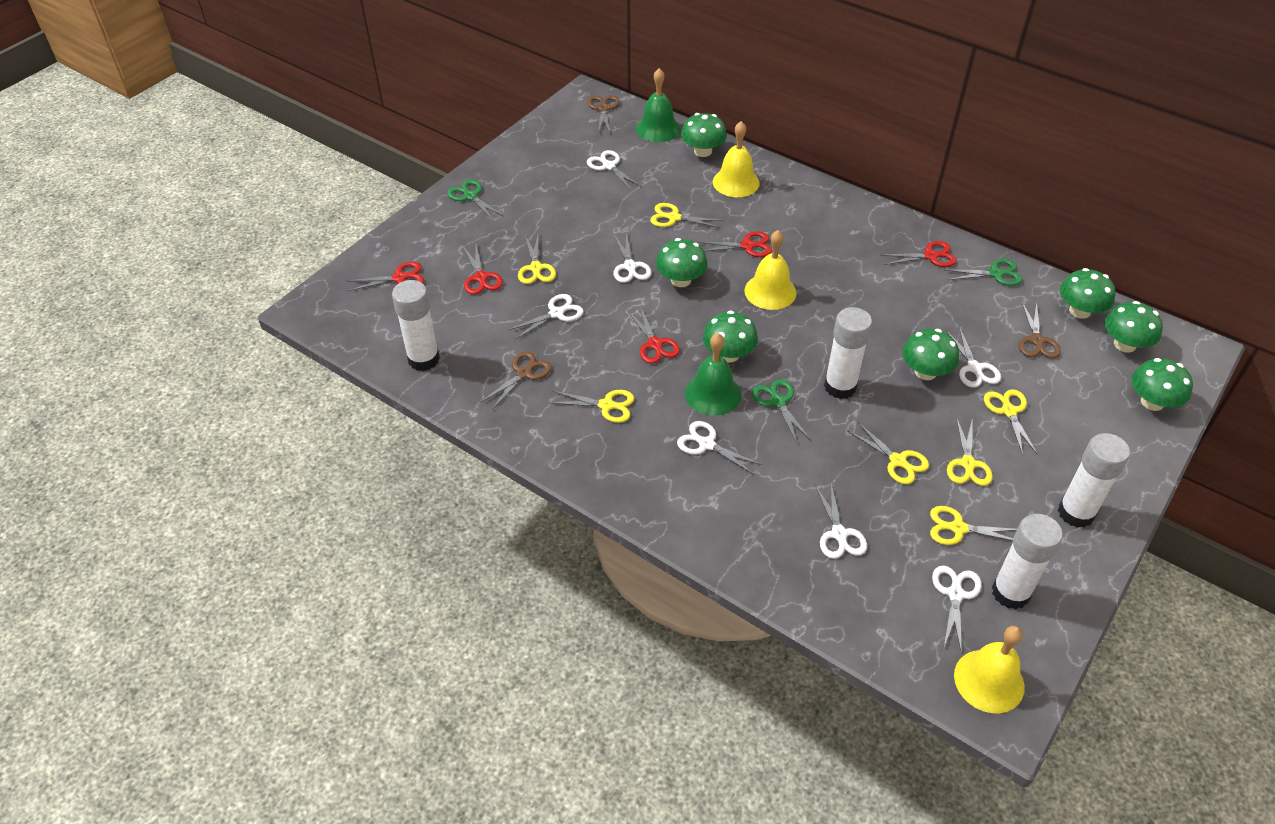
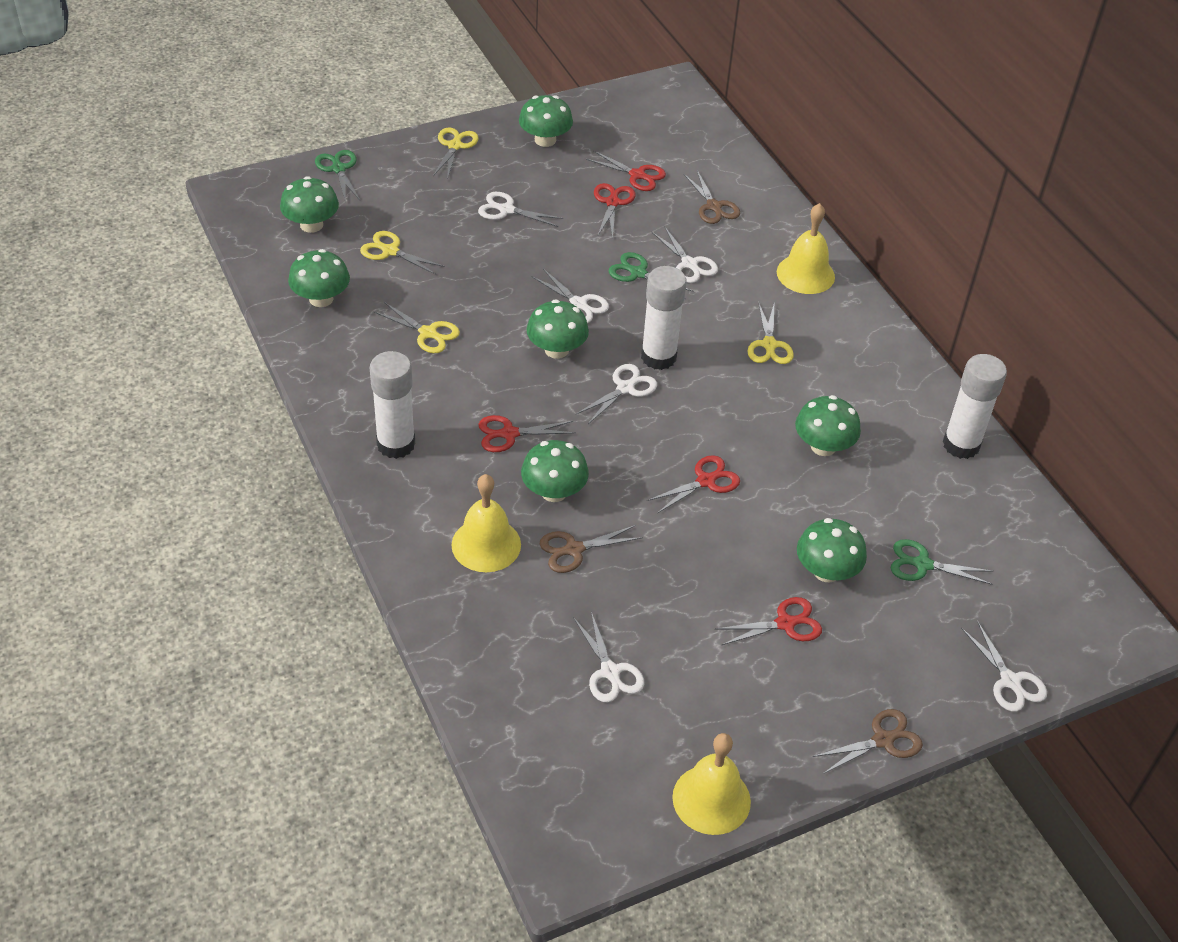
green bell: 2 -> 0
white glue stick: 4 -> 3
white scissors: 7 -> 6
yellow scissors: 7 -> 4

